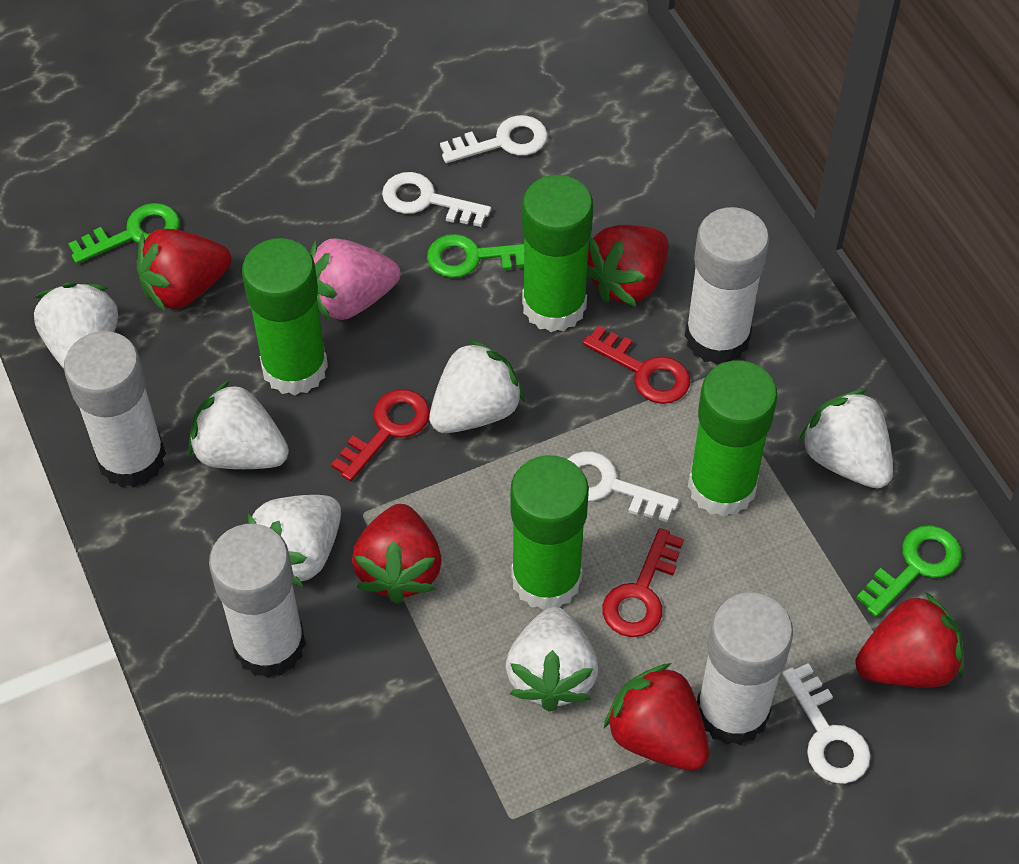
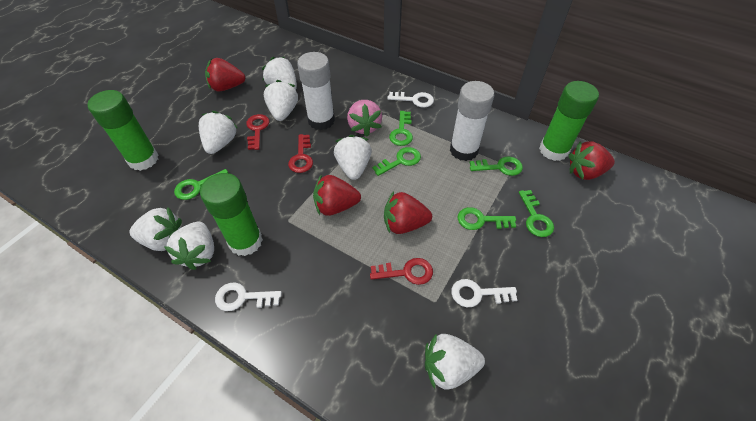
green glue stick: 4 -> 3
green key: 3 -> 6
red strawberry: 5 -> 4
white glue stick: 4 -> 2
white key: 4 -> 3
white strawberry: 6 -> 7

